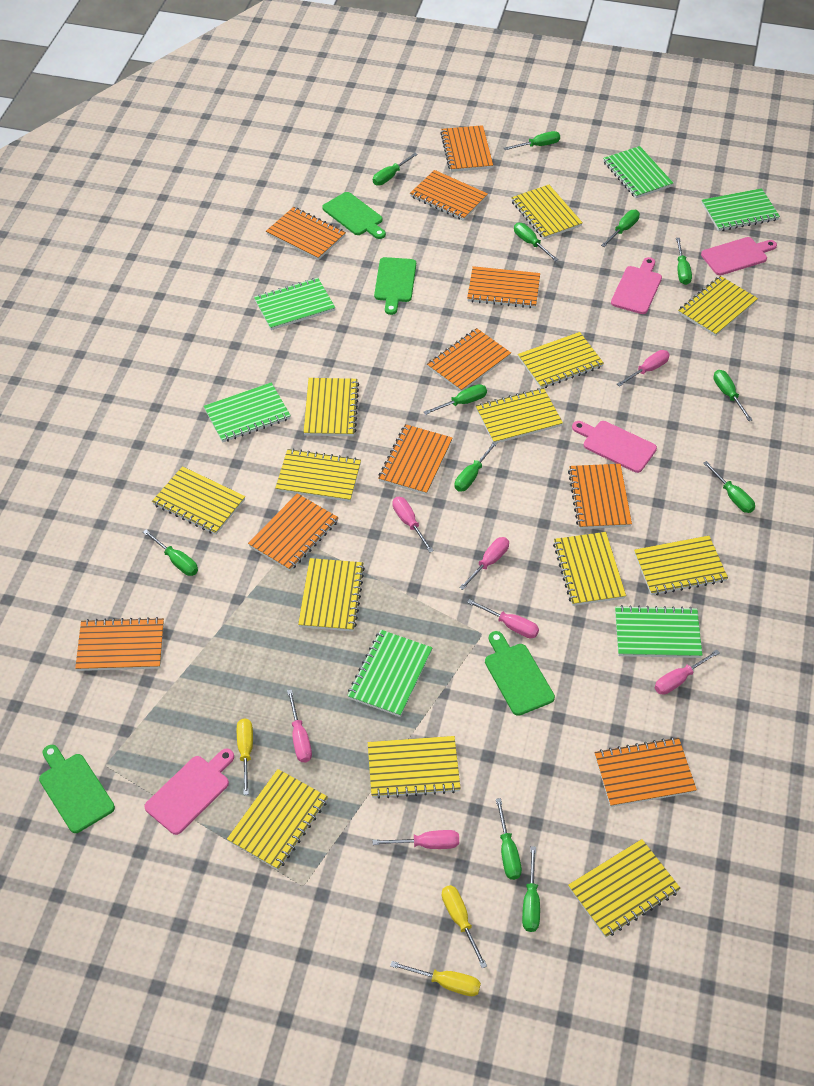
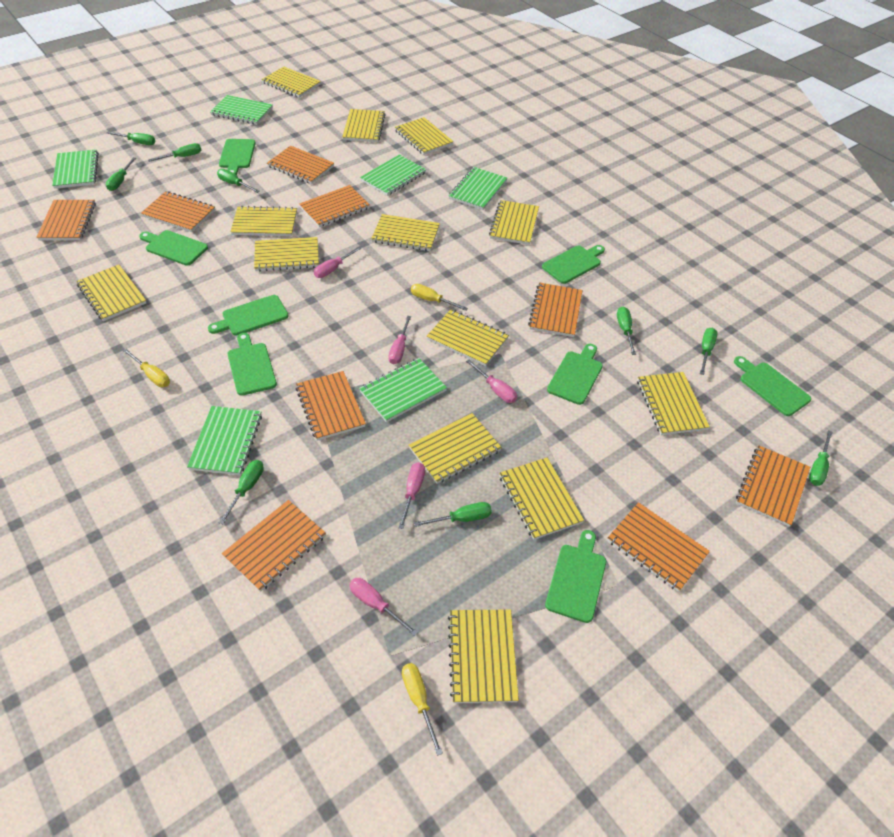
green cutting board: 4 -> 8
green screwdriver: 12 -> 9
orange notebook: 10 -> 9
pink cutting board: 4 -> 0
pink screwdriver: 7 -> 5

